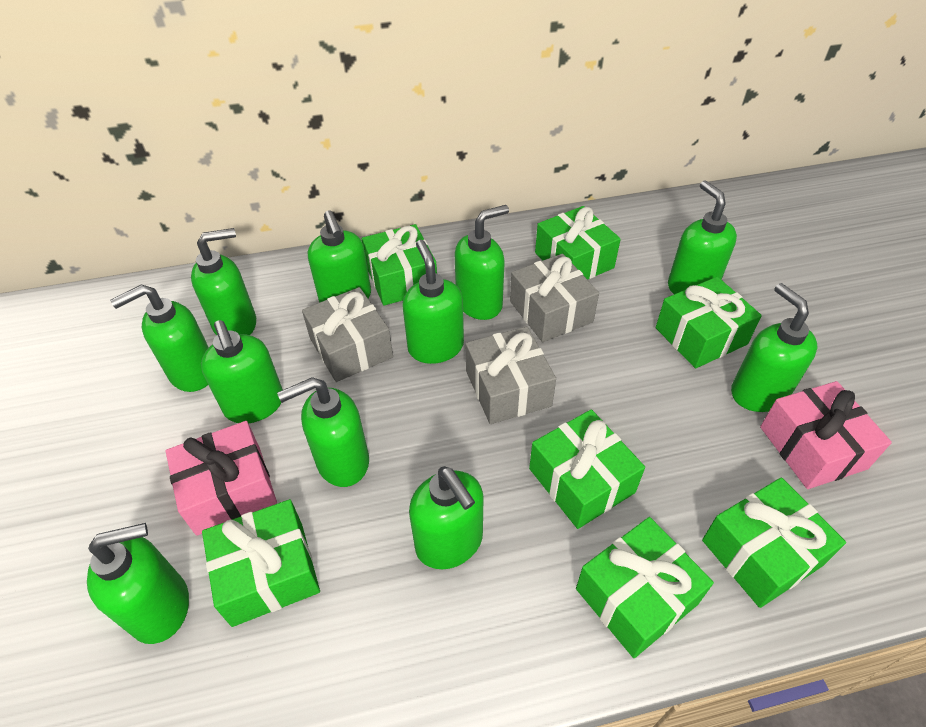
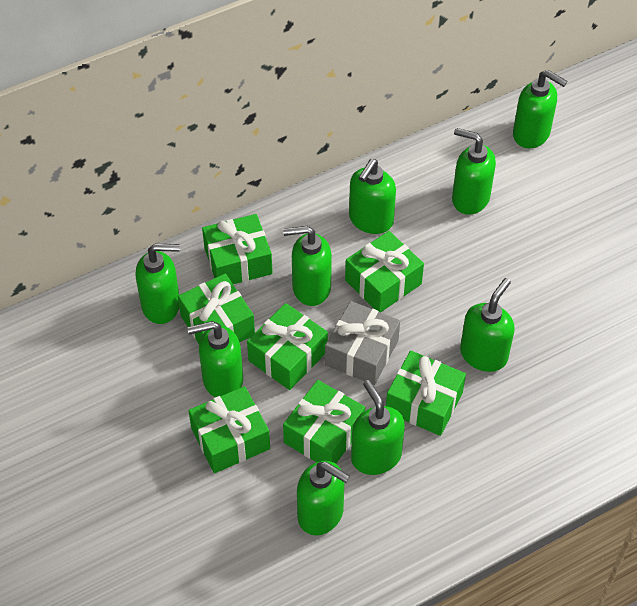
green soap dispenser: 11 -> 9
grey gift: 3 -> 1
pink gift: 2 -> 0

